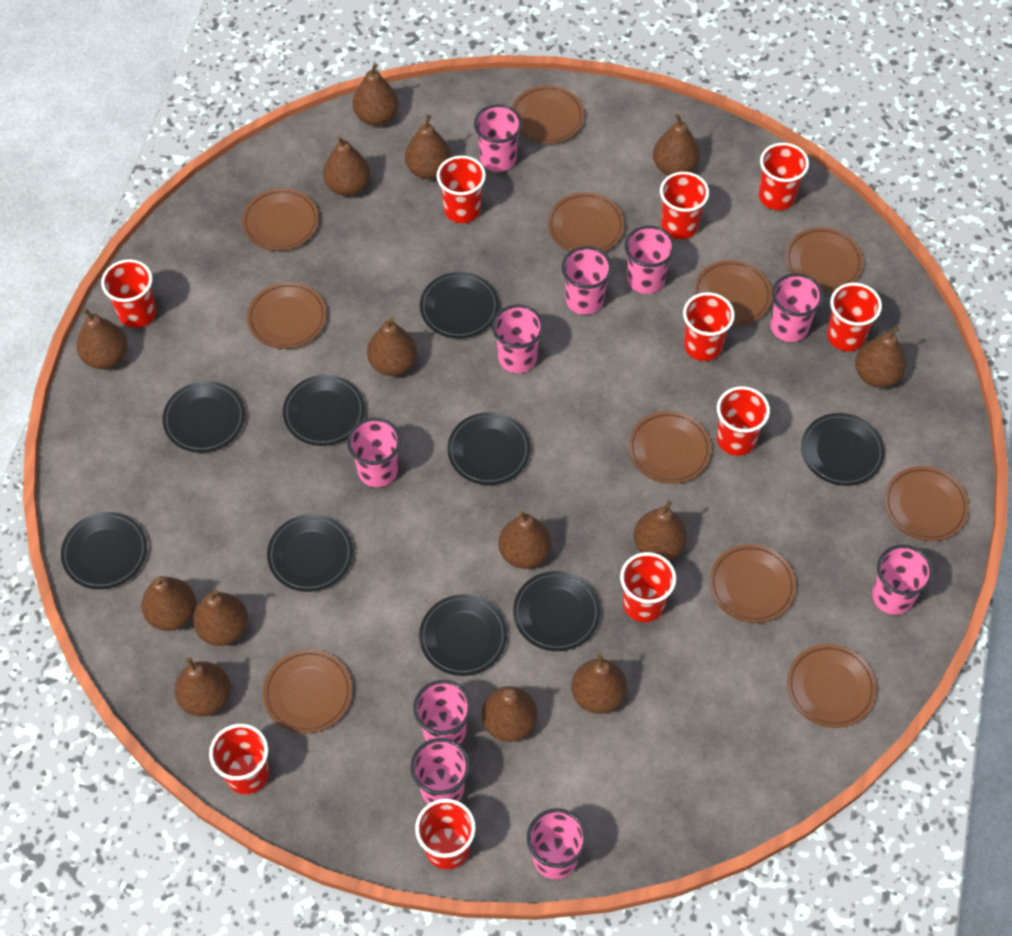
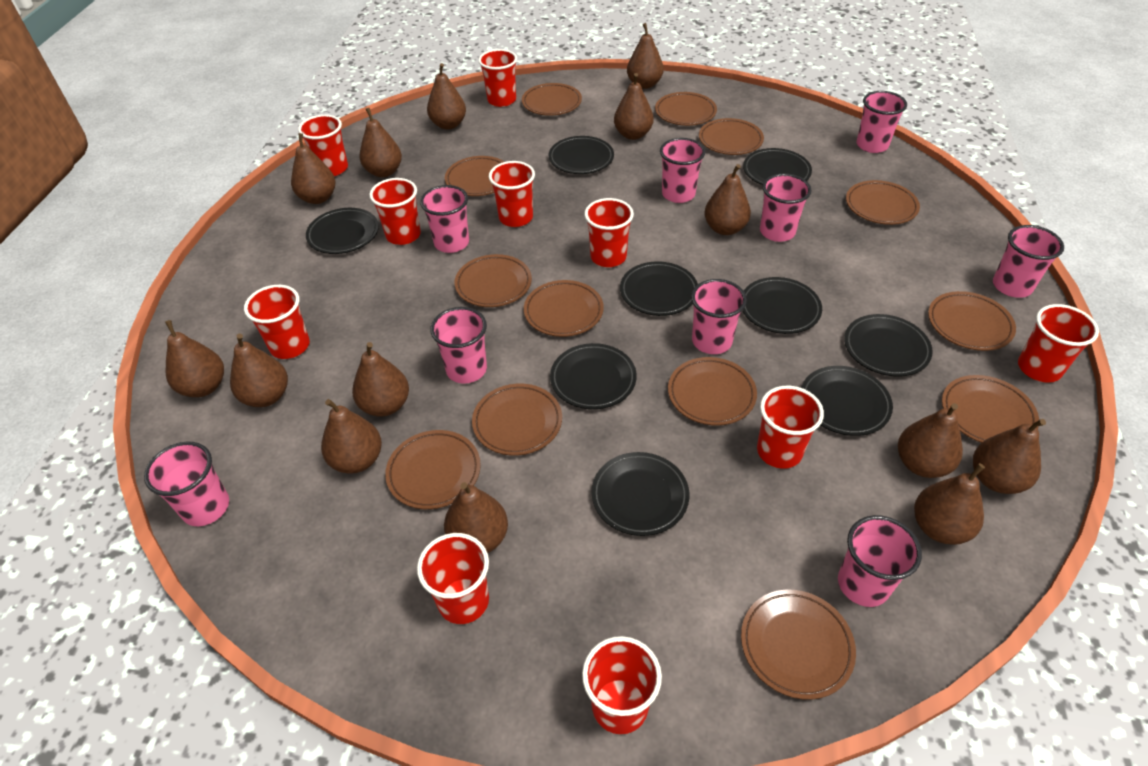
brown plate: 11 -> 13
pink cup: 10 -> 9

